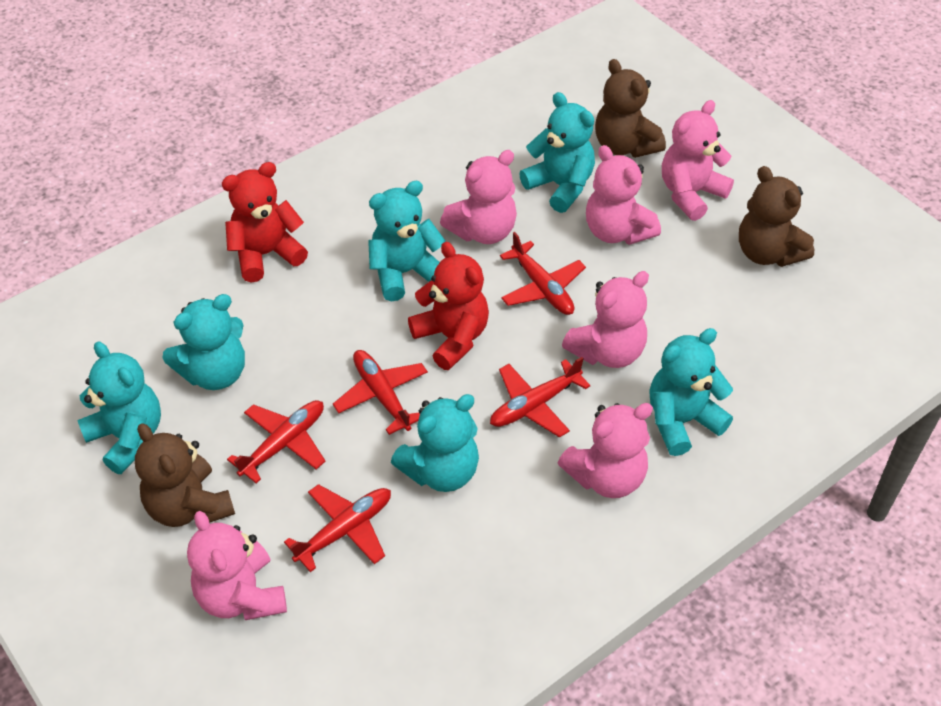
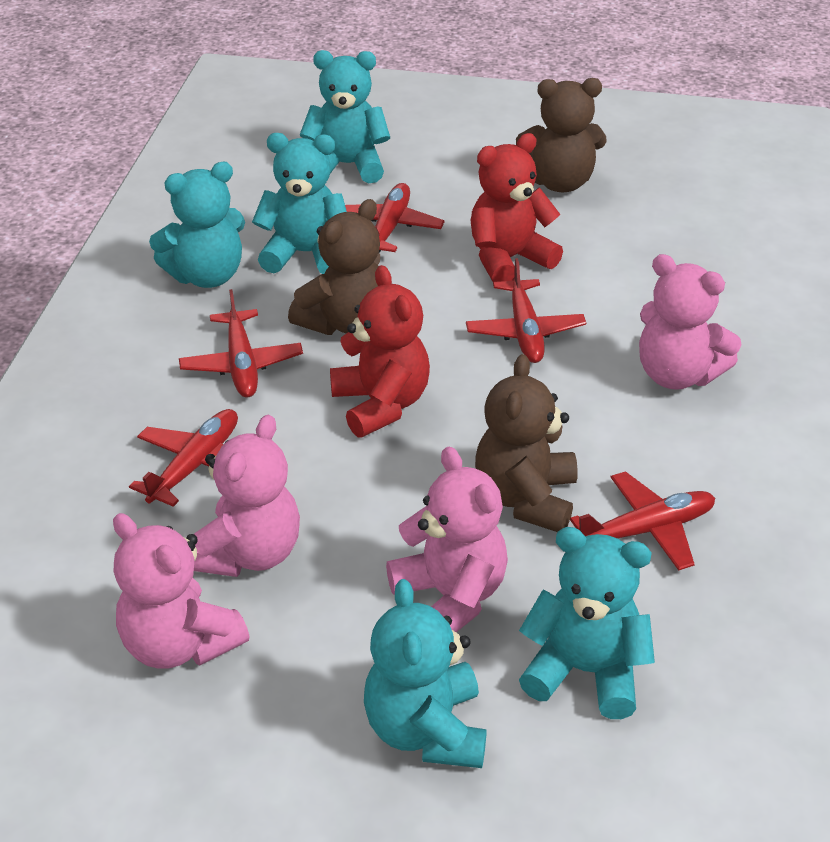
pink teddy bear: 6 -> 4
turquoise teddy bear: 6 -> 5

